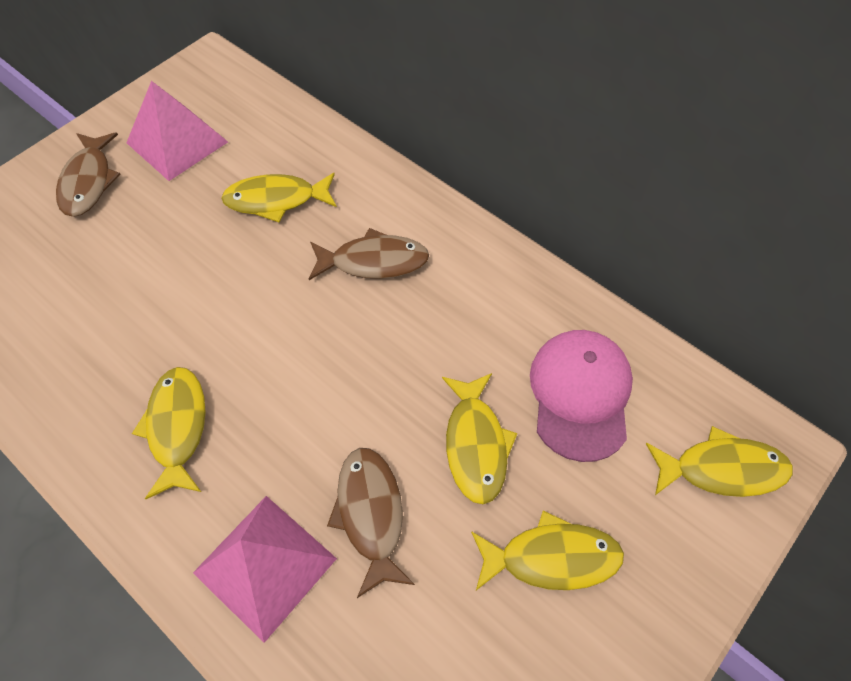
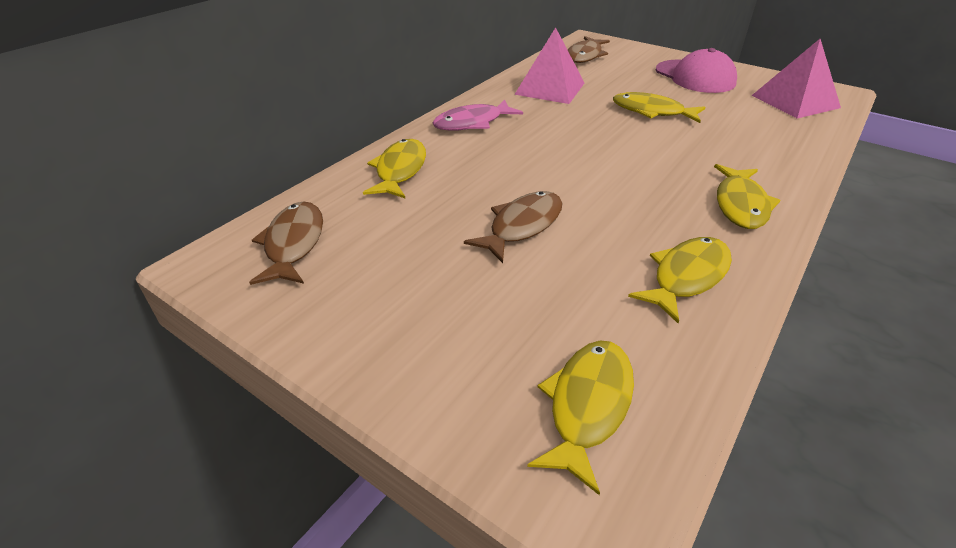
pink fish: 0 -> 1

